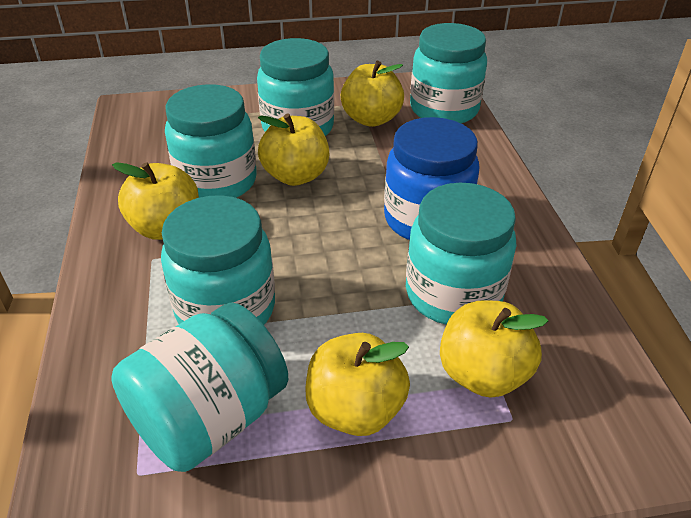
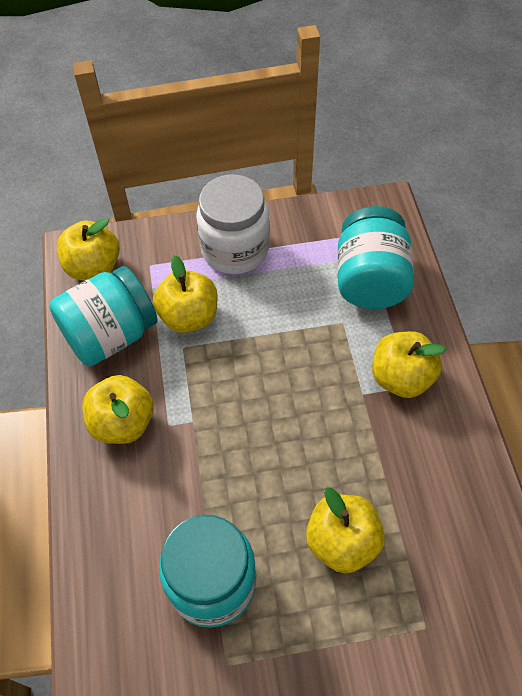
blue jar: 1 -> 0
turquoise jar: 6 -> 3
white jar: 0 -> 1

